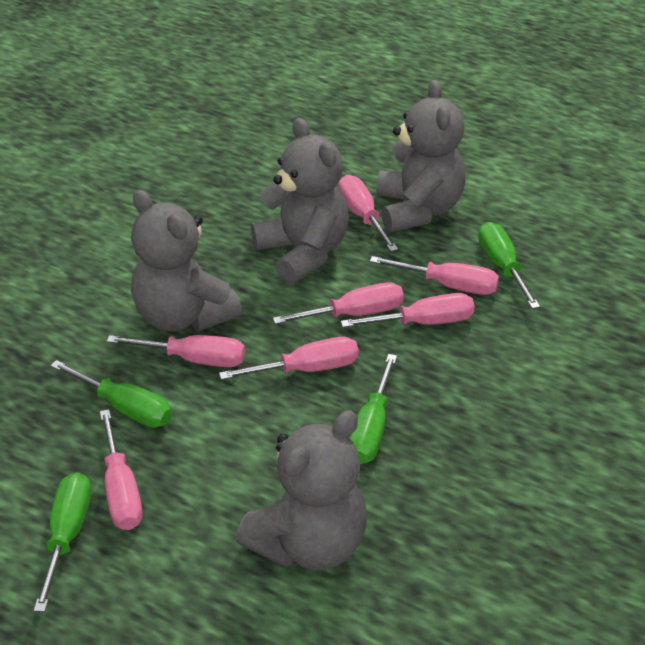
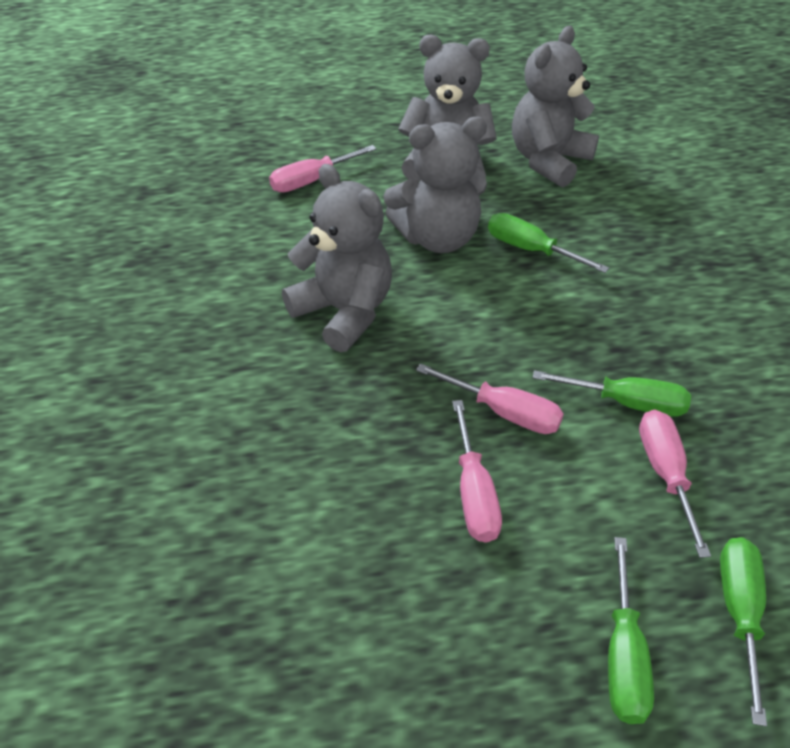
pink screwdriver: 7 -> 4

